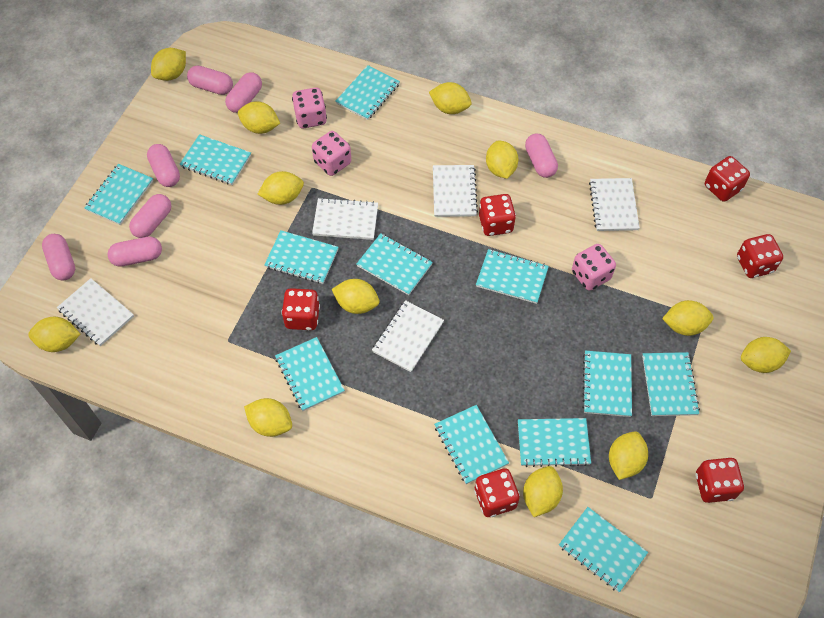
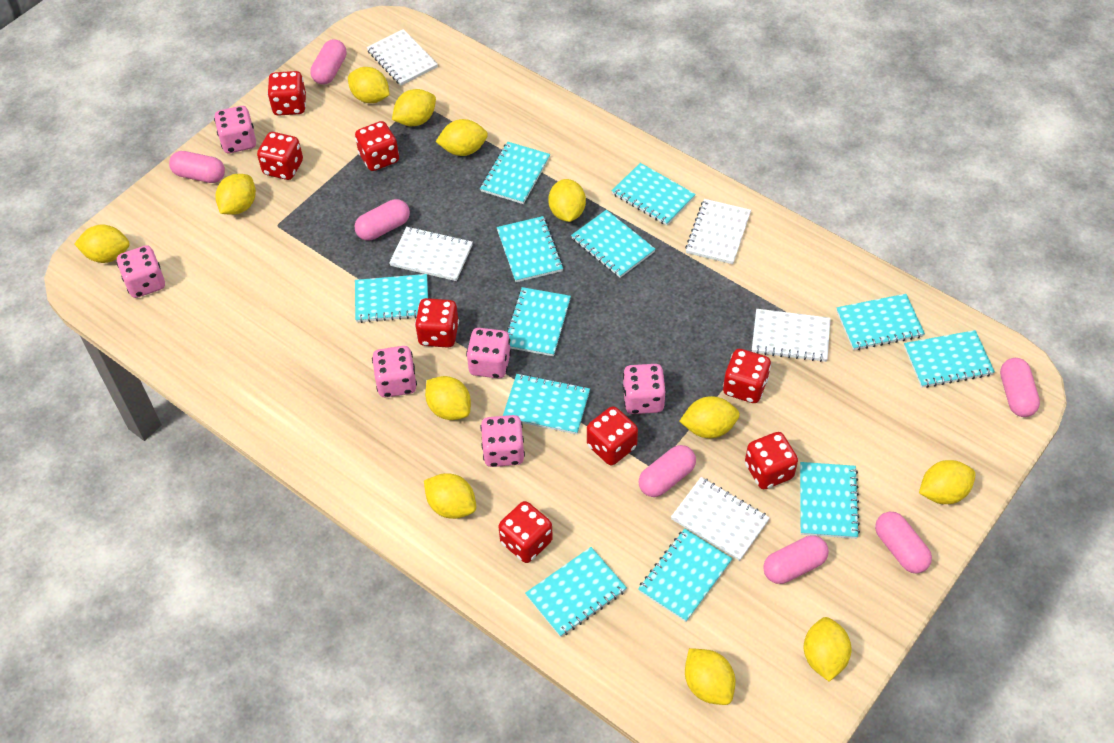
pink dice: 3 -> 6
red dice: 6 -> 8

